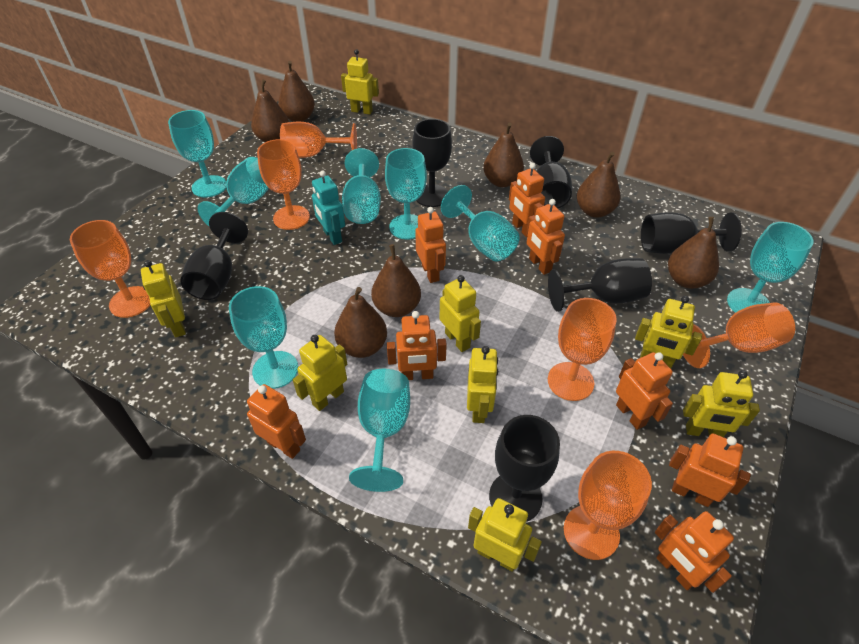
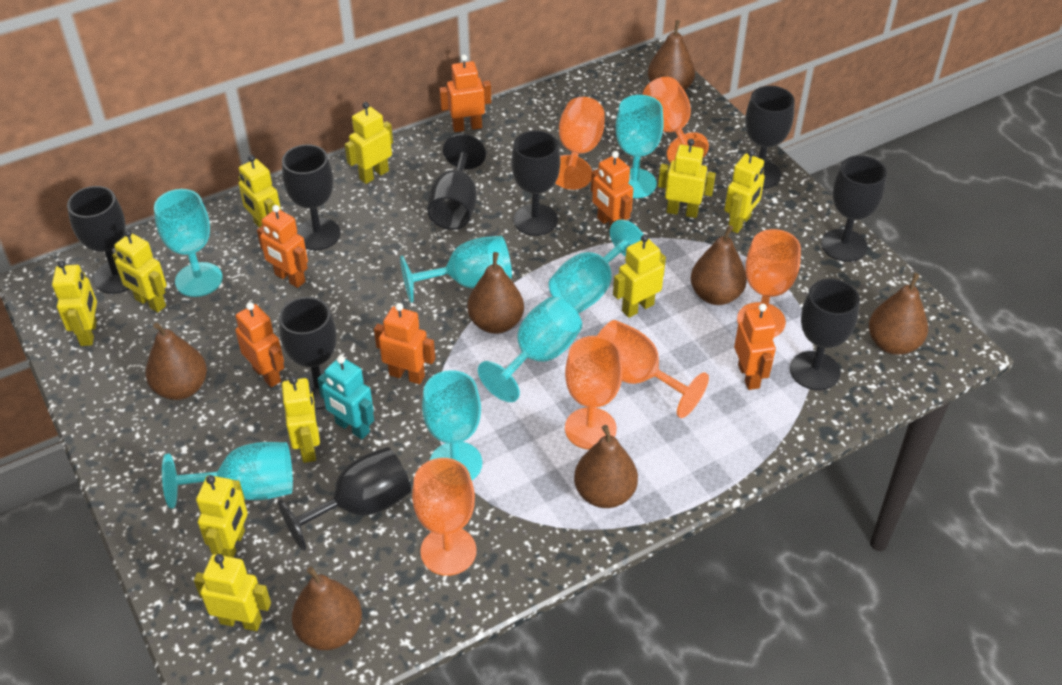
black goblet: 6 -> 9
orange robot: 8 -> 6
turquoise goblet: 8 -> 7
yellow robot: 8 -> 10

